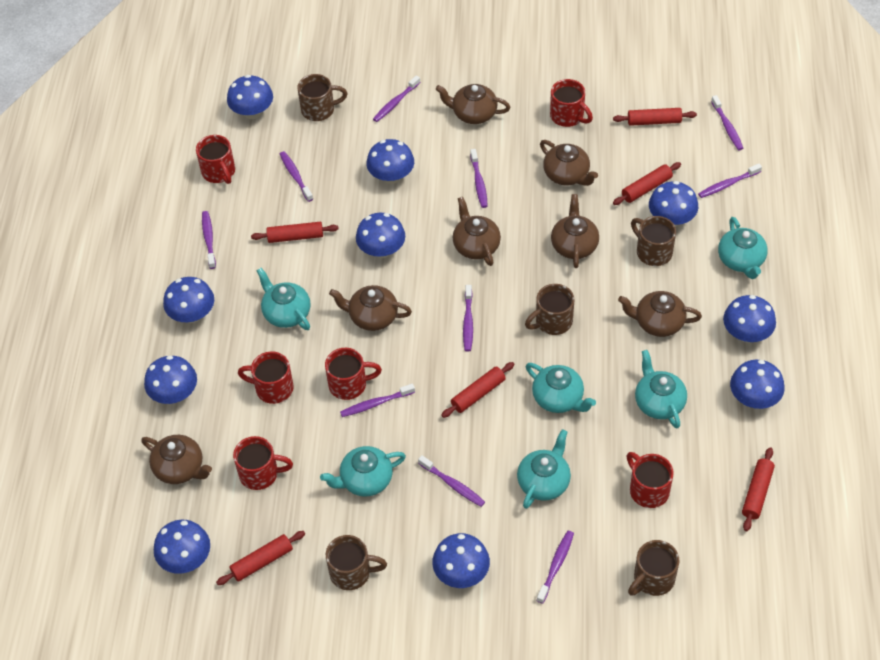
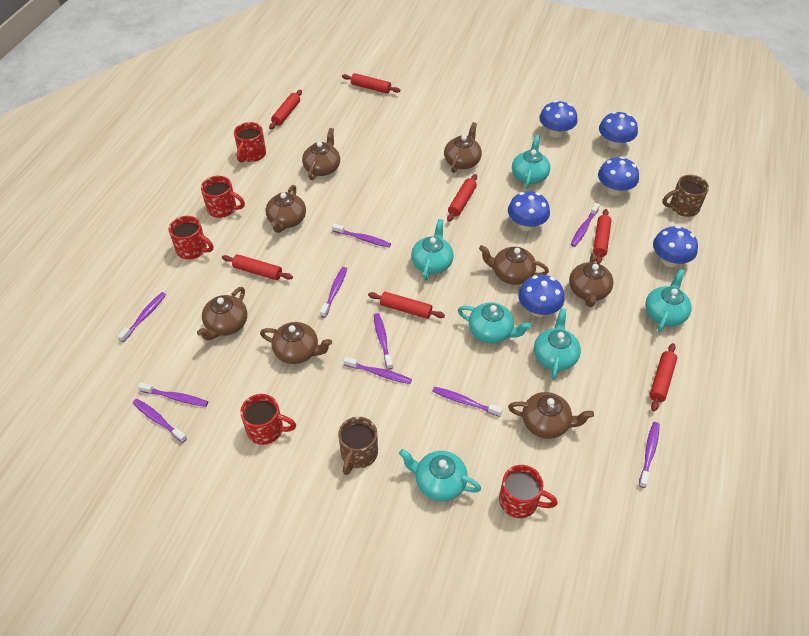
blue mushroom: 10 -> 6
brown mug: 5 -> 2
brown teapot: 7 -> 8
red mug: 6 -> 5
red rolling pin: 6 -> 7

